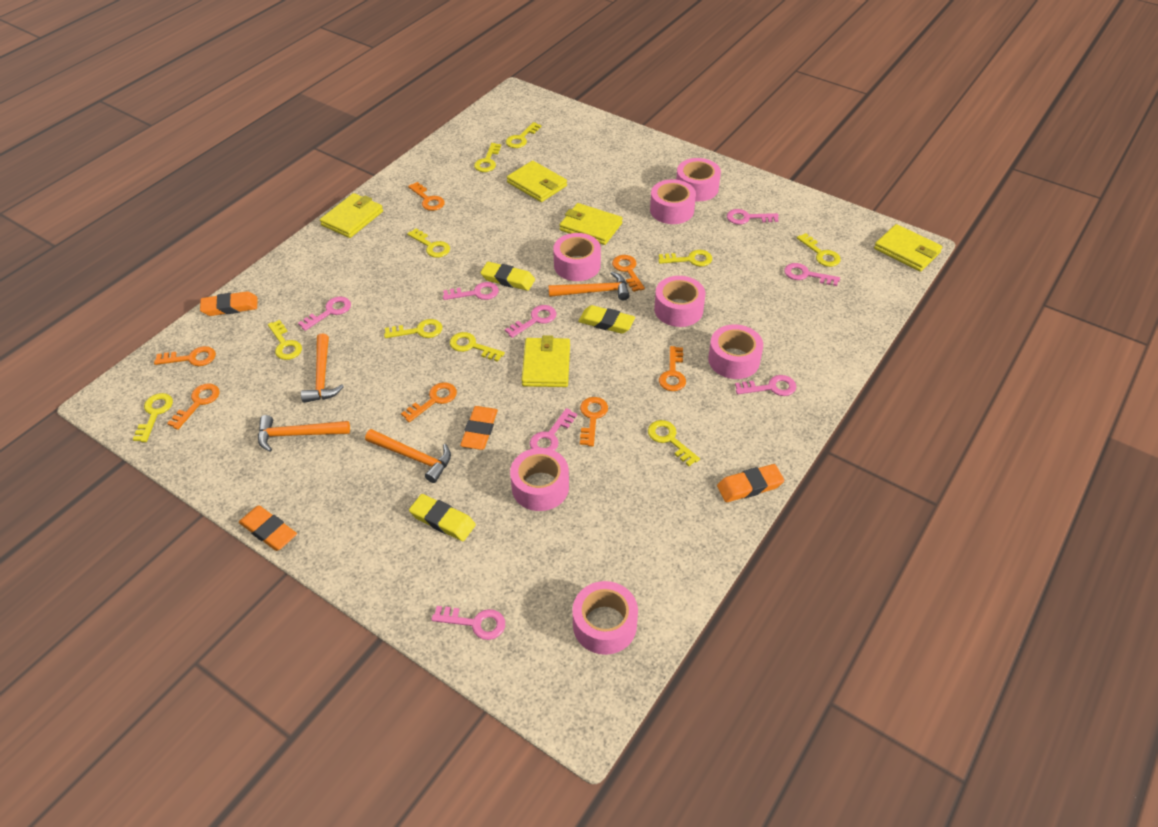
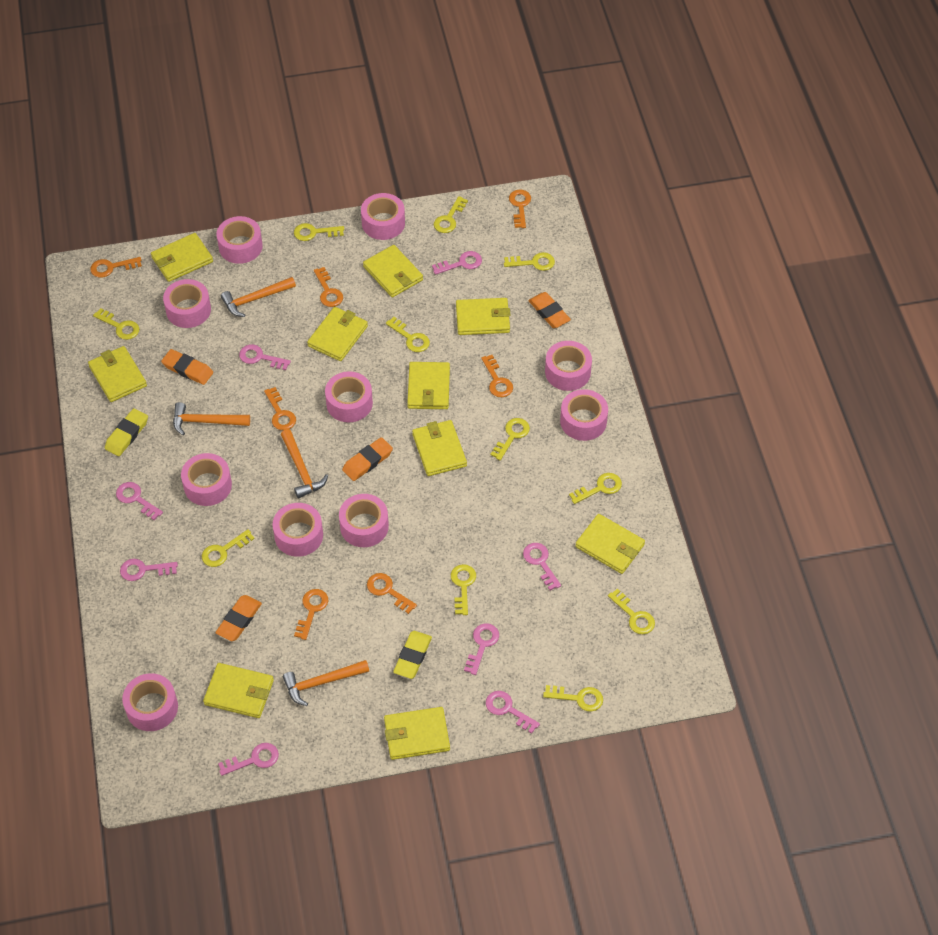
pink tape: 7 -> 10
yellow eraser: 3 -> 2
yellow key: 10 -> 11
yellow wallet: 5 -> 10

